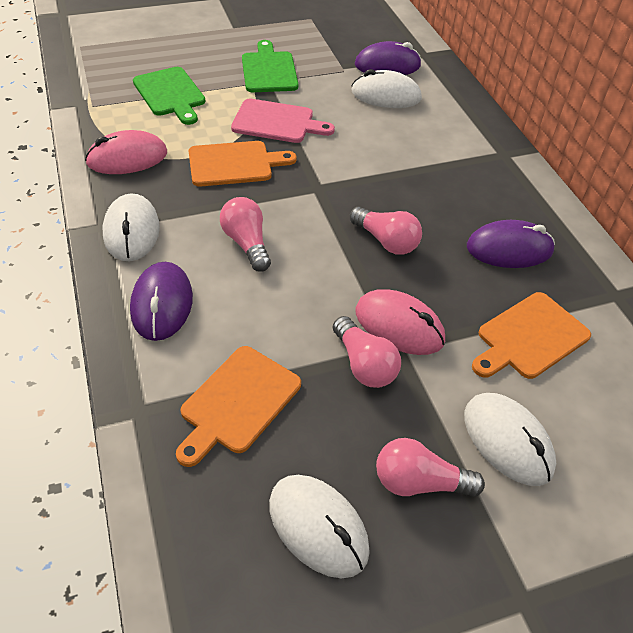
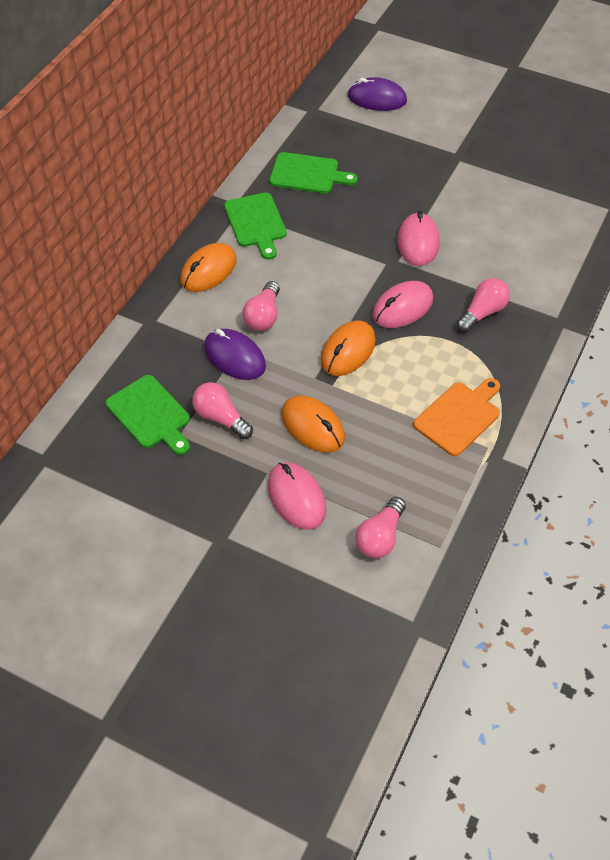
green cutting board: 2 -> 3
orange cutting board: 3 -> 1
orange mouse: 0 -> 3
pink cutting board: 1 -> 0
pink mouse: 2 -> 3
purple mouse: 3 -> 2
white mouse: 4 -> 0

